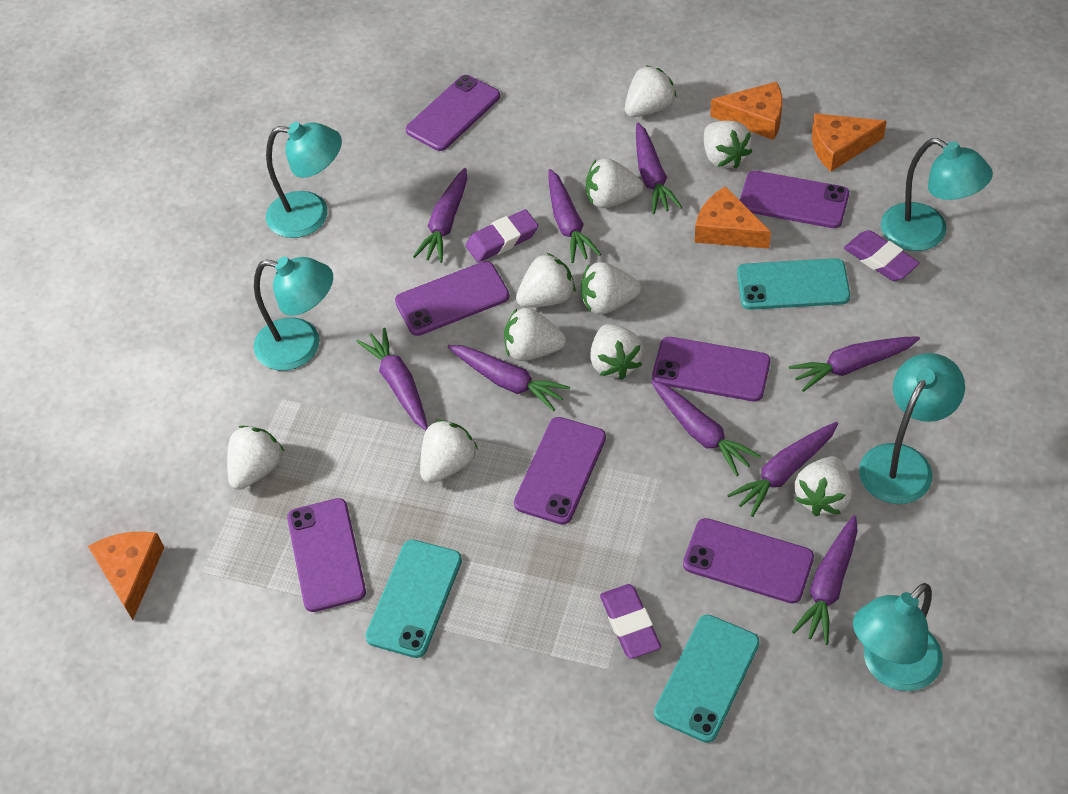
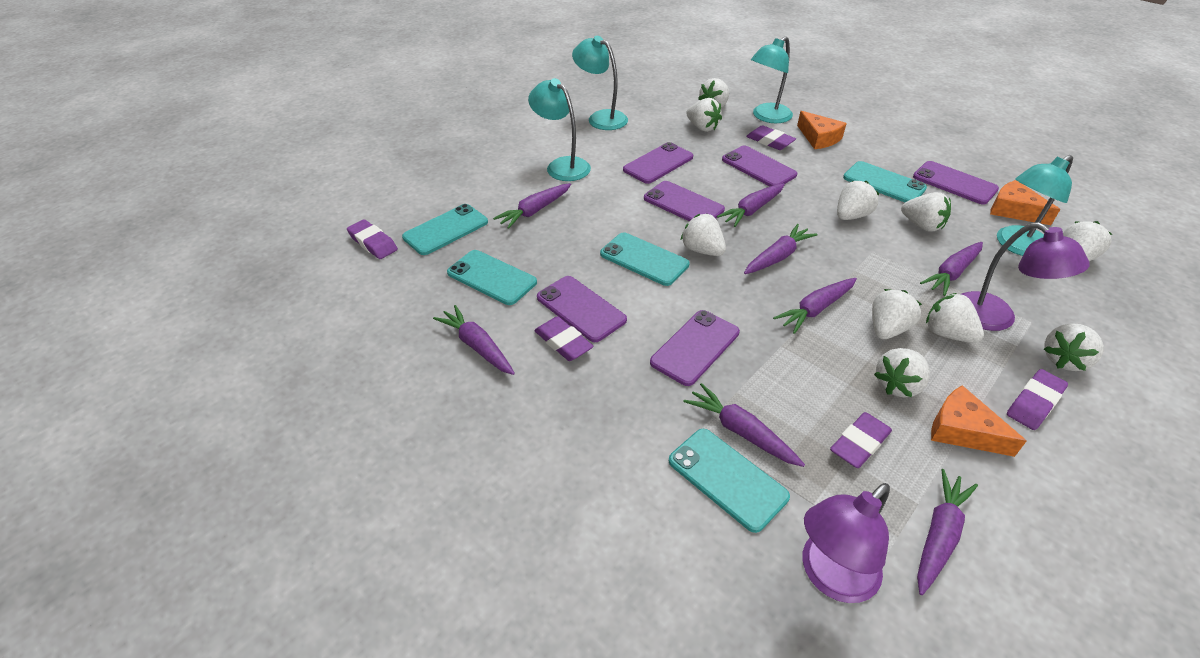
orange cheese: 4 -> 3
purple carrot: 9 -> 8
purple eraser: 3 -> 5
purple lamp: 0 -> 2
purple phone: 7 -> 6
turquoise lamp: 5 -> 4
turquoise phone: 3 -> 5

